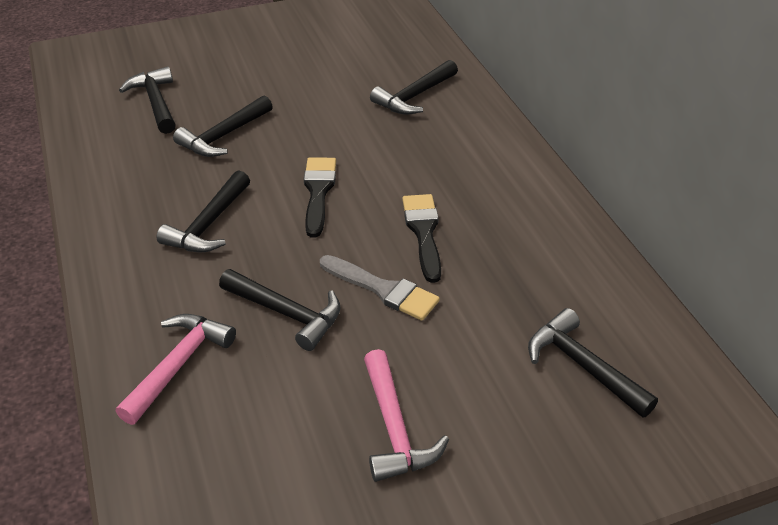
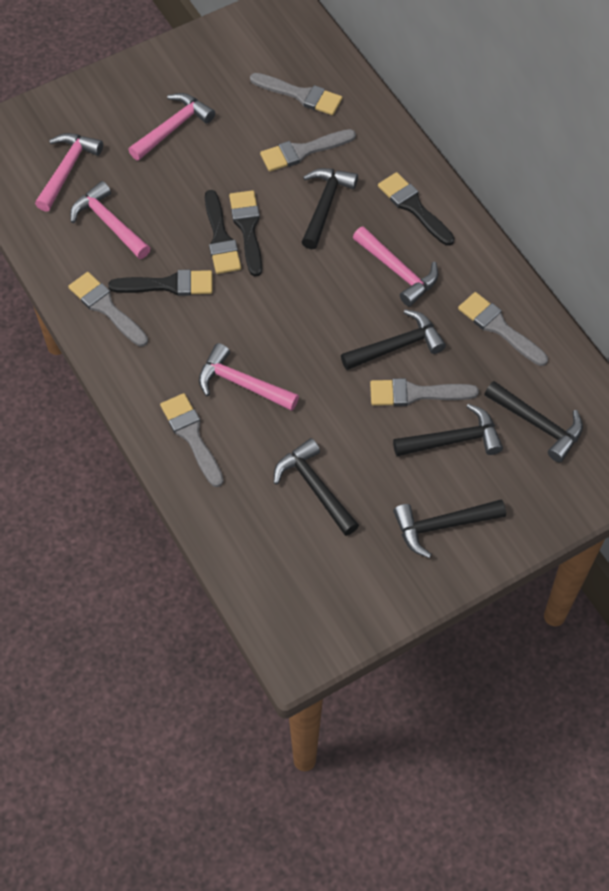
black brush: 2 -> 4
grey brush: 1 -> 6
pink hammer: 2 -> 5

